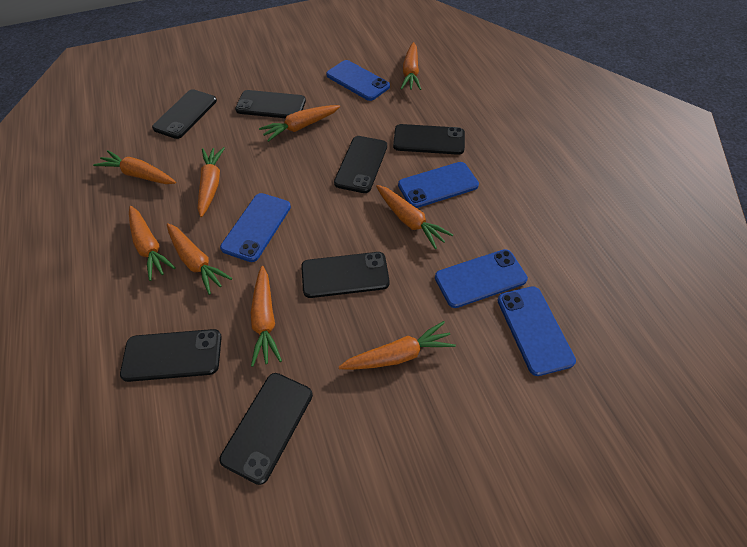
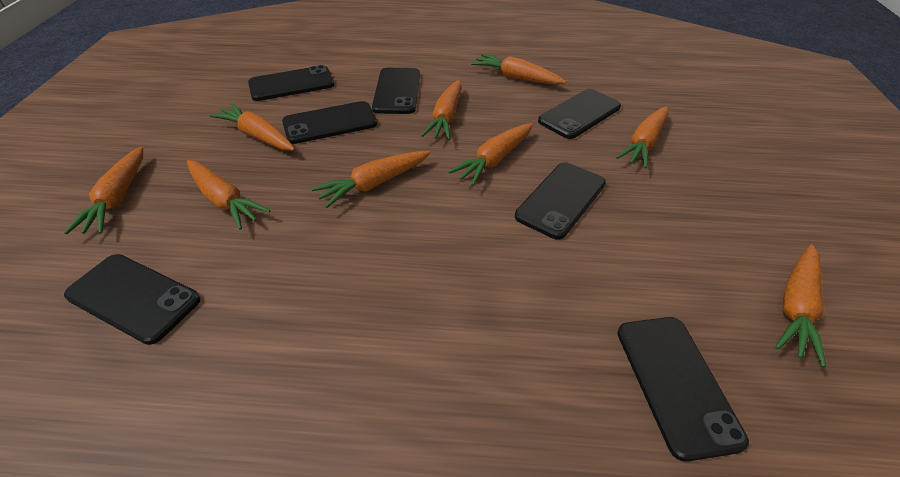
blue phone: 5 -> 0

